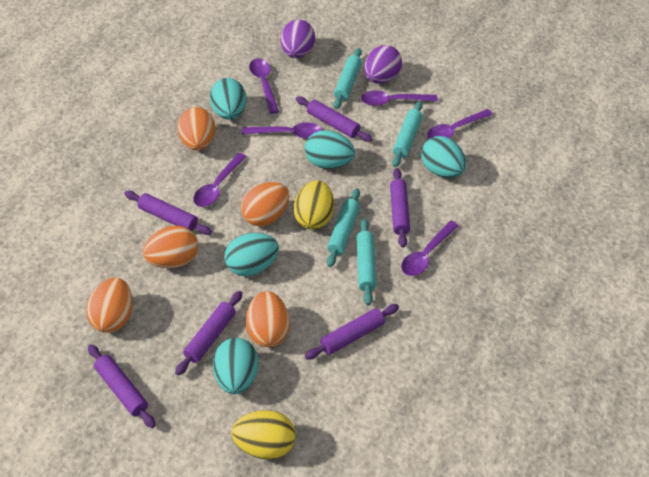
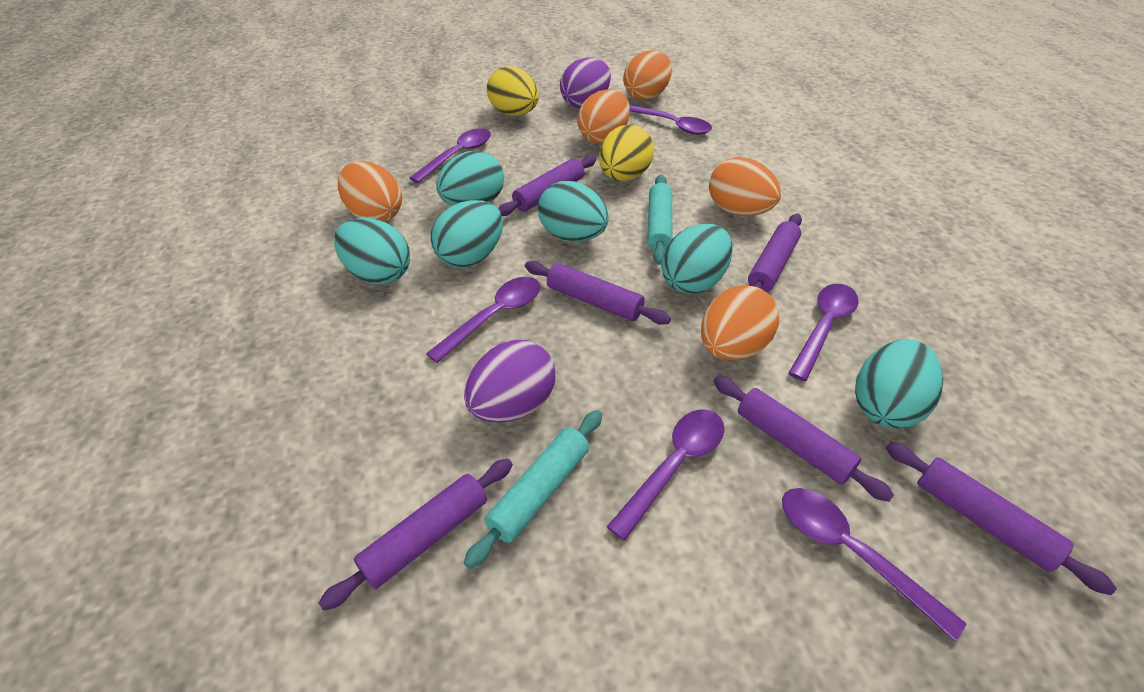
turquoise egg: 5 -> 6
turquoise rolling pin: 4 -> 2

